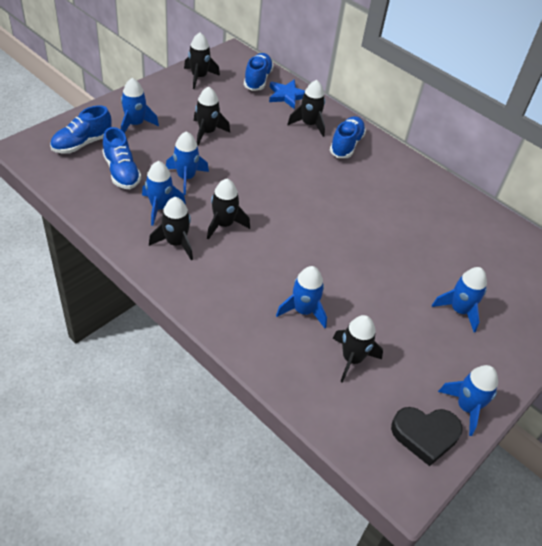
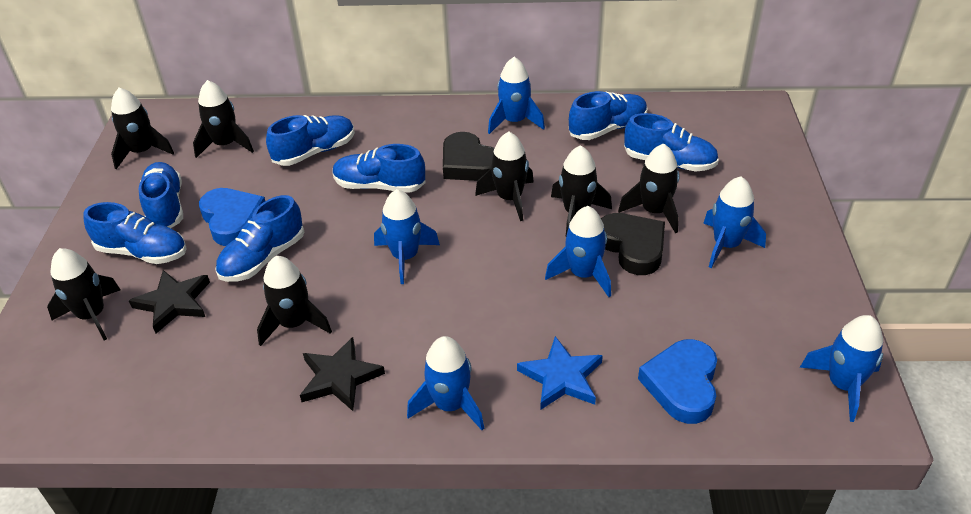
black heart: 1 -> 2
black rocket: 6 -> 7
black star: 0 -> 2
blue heart: 0 -> 2
blue shoe: 4 -> 7

